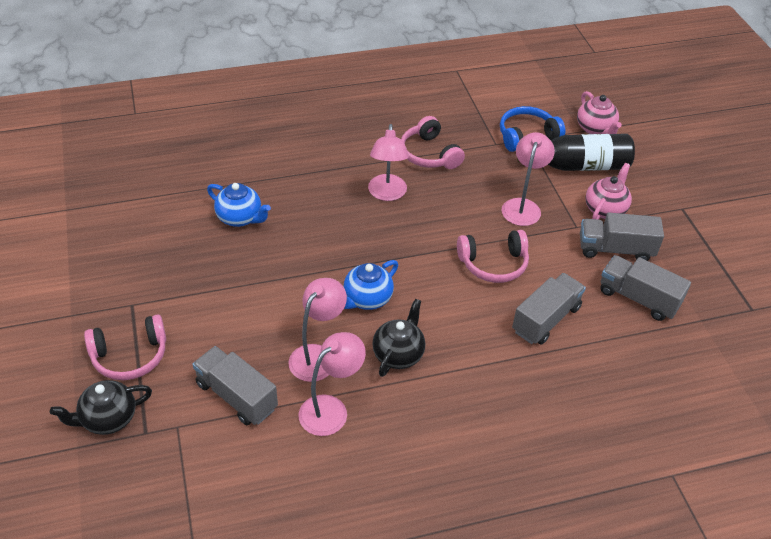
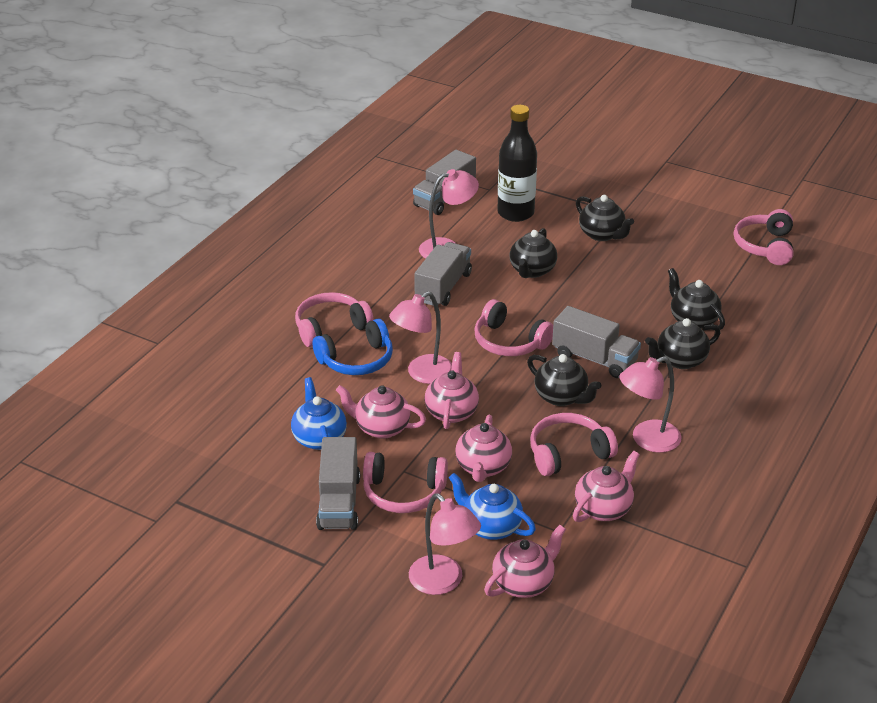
black teapot: 2 -> 5
pink headphones: 3 -> 5
pink teapot: 2 -> 5

